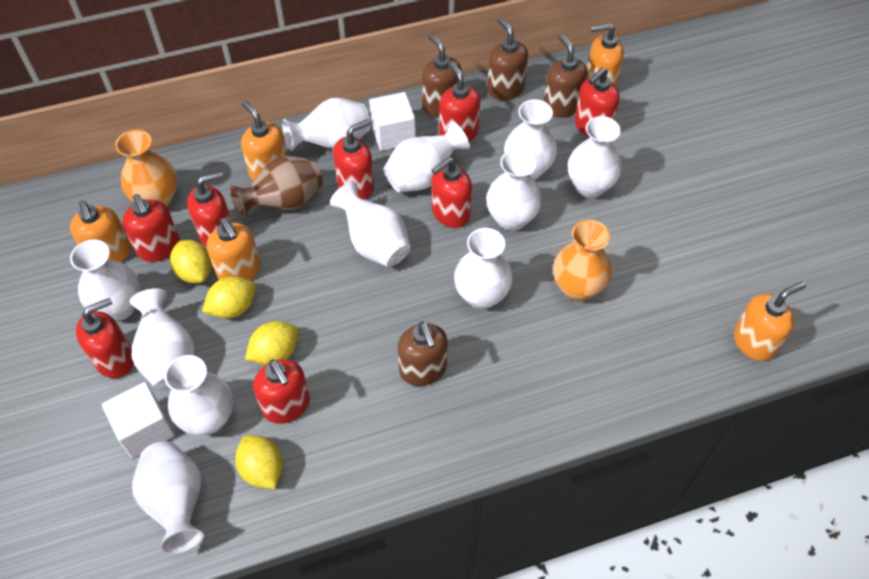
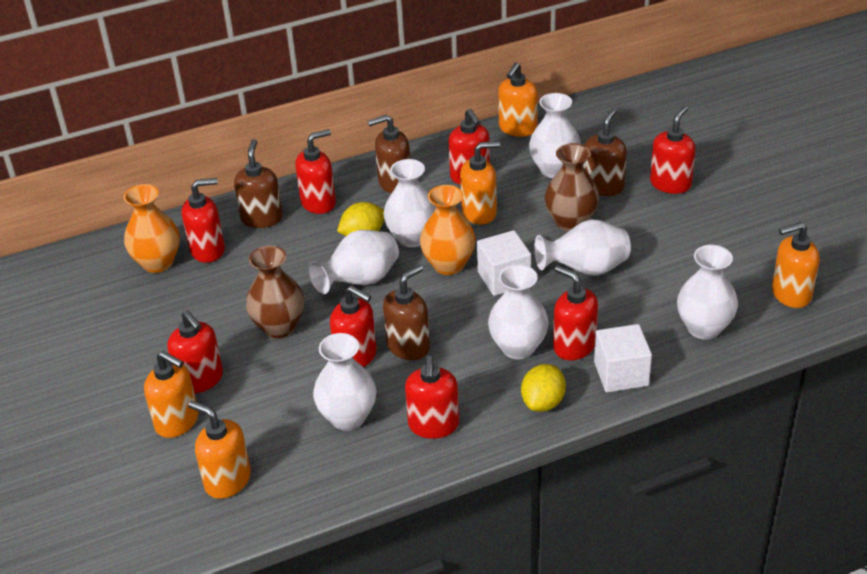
brown vase: 1 -> 2
white vase: 11 -> 7
yellow lemon: 4 -> 2

